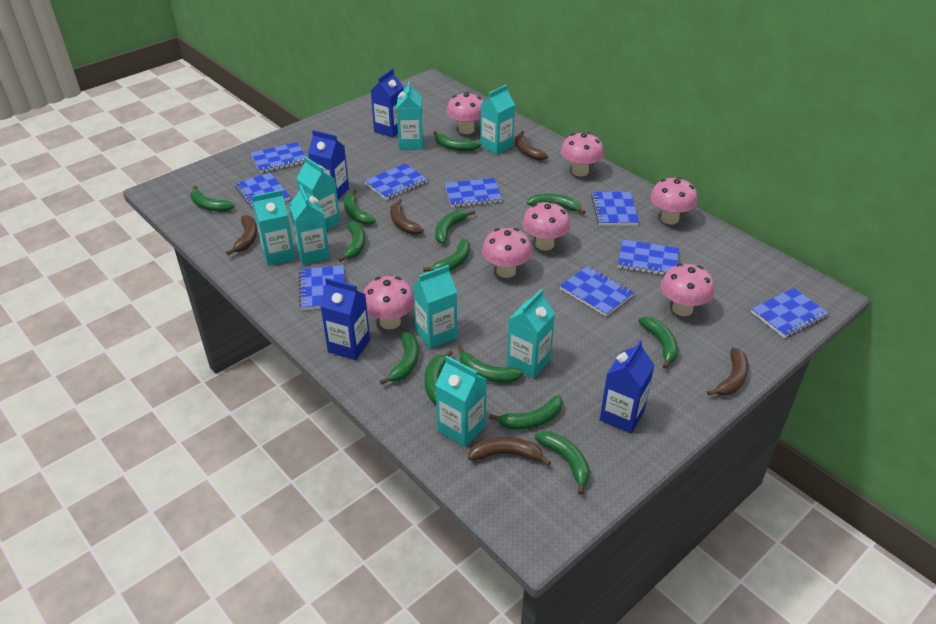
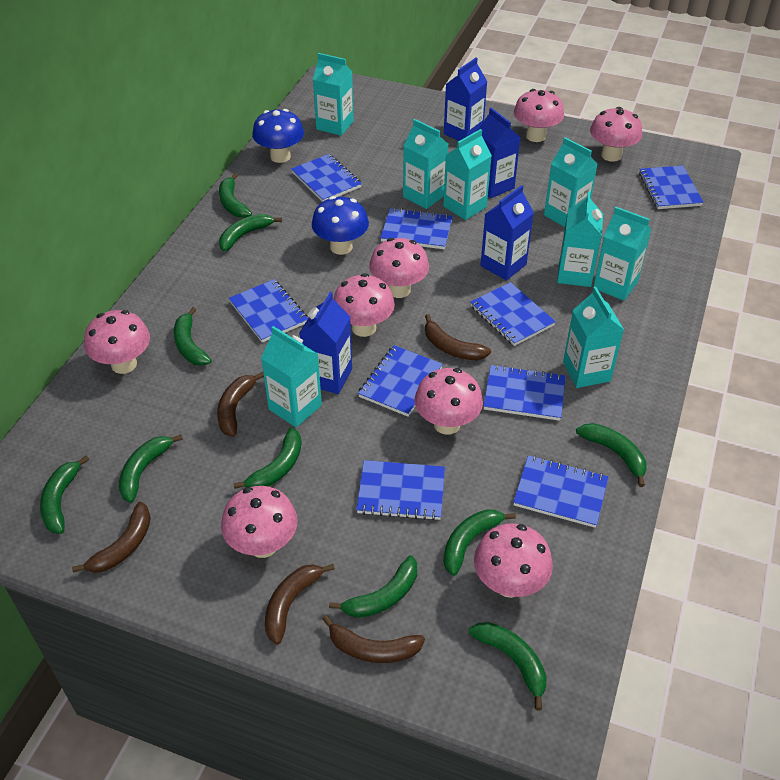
blue mushroom: 0 -> 2
green banana: 13 -> 10
pink mushroom: 7 -> 8

